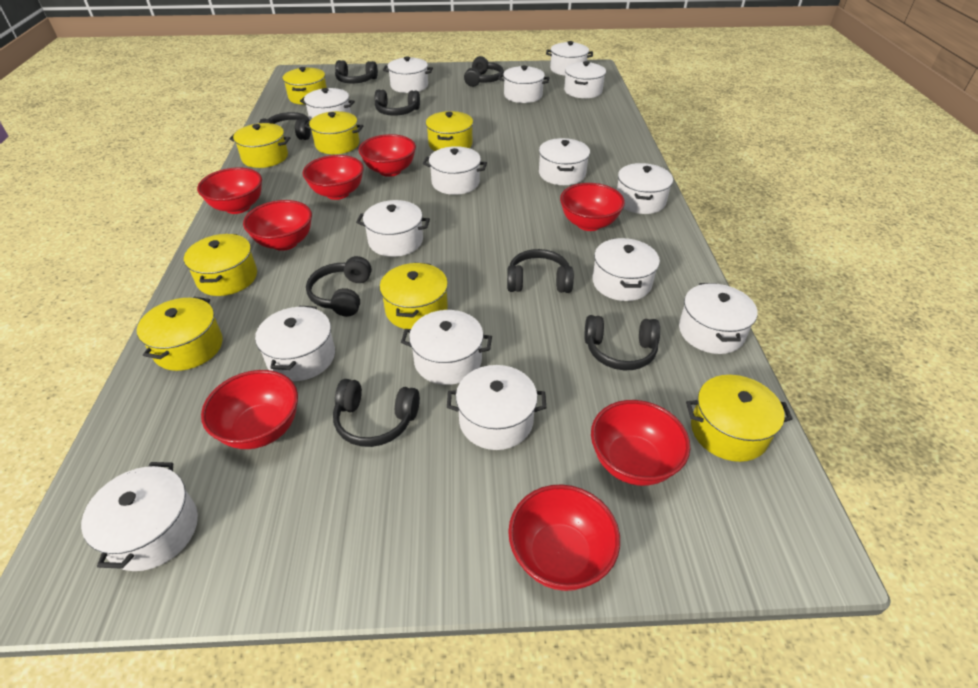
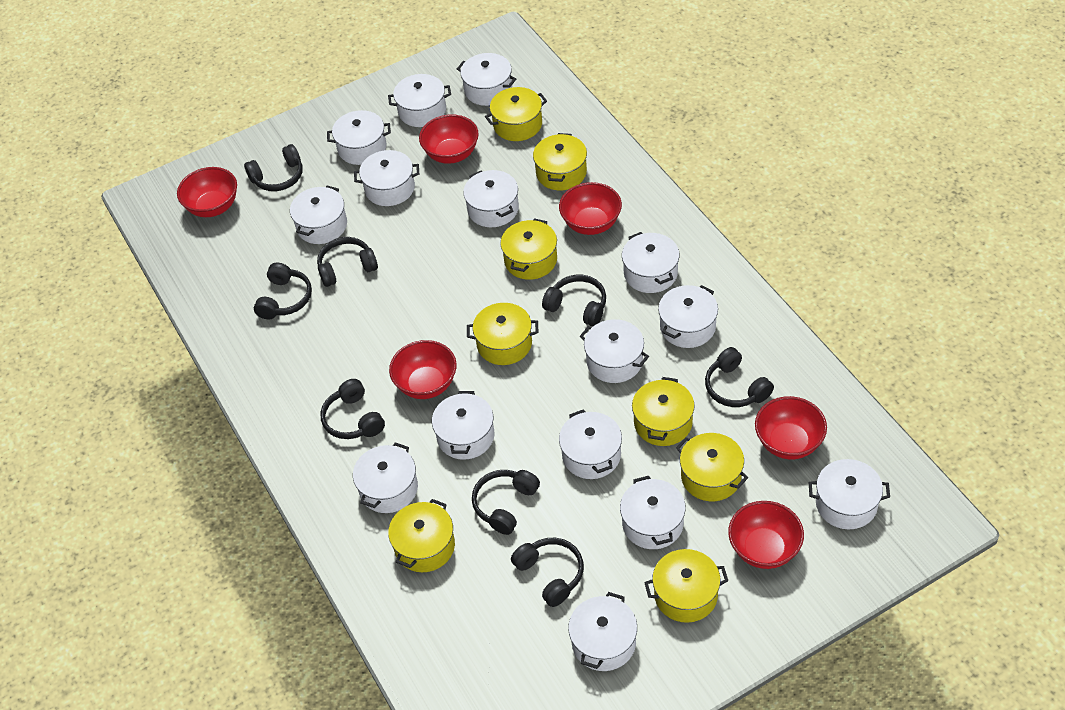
red bowl: 8 -> 6

